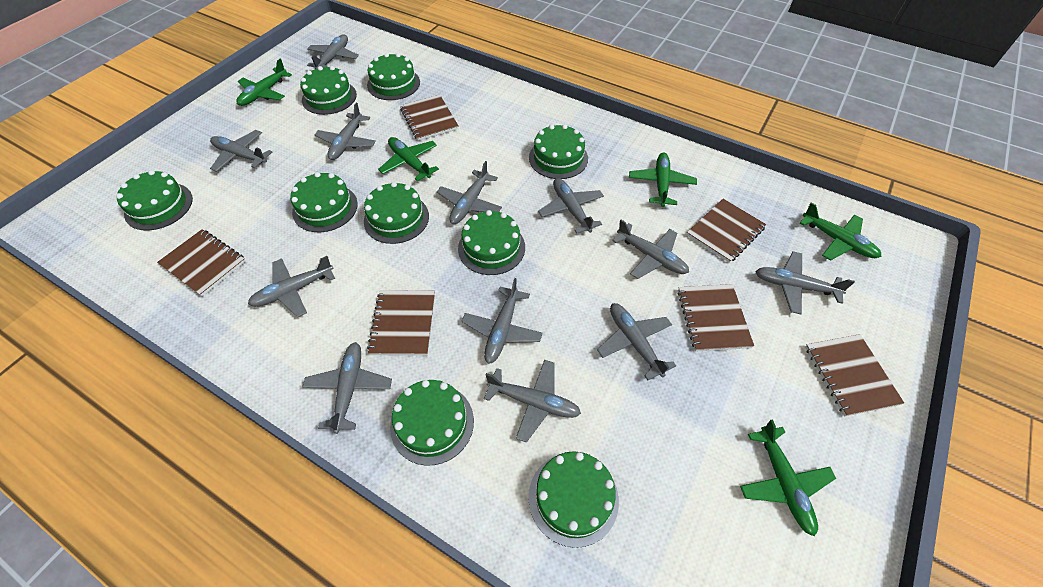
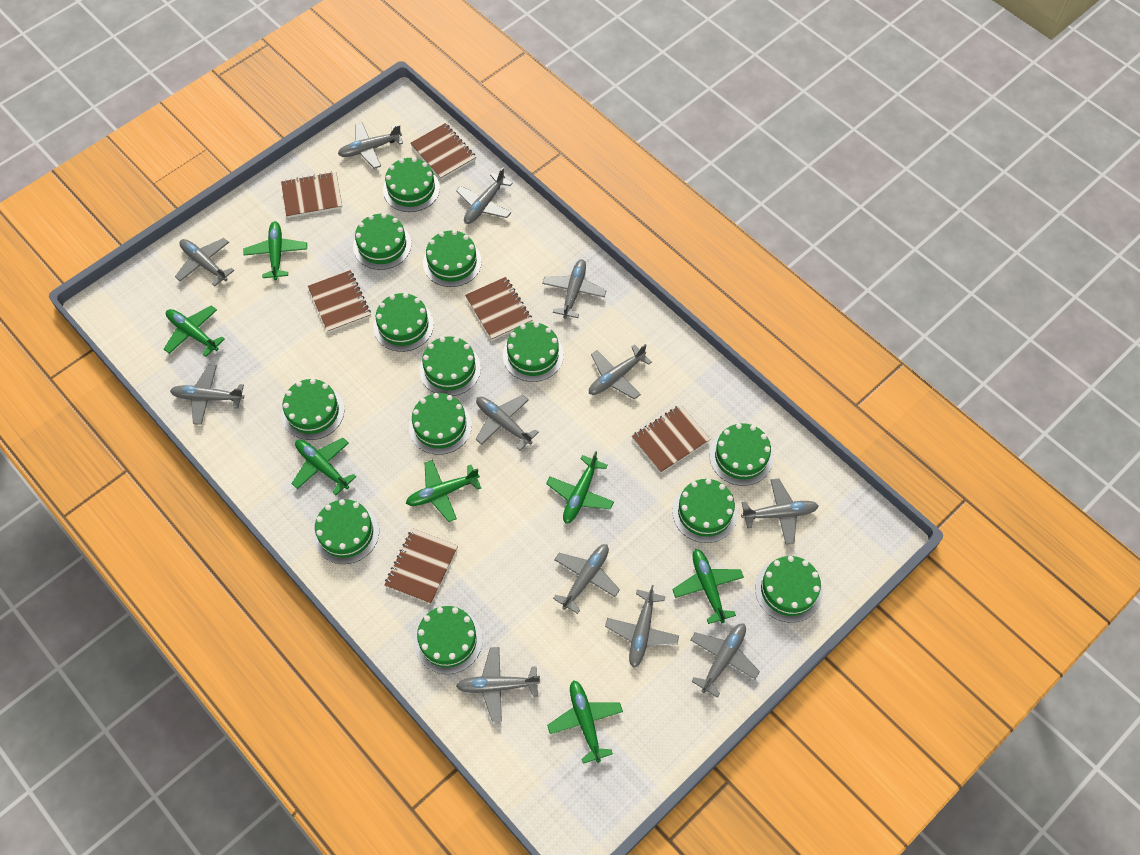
green cake: 9 -> 13
green plane: 5 -> 7

